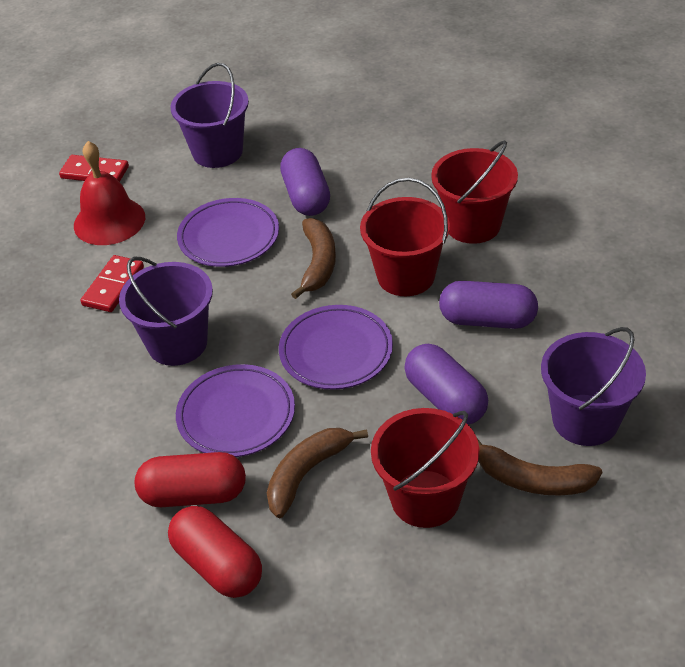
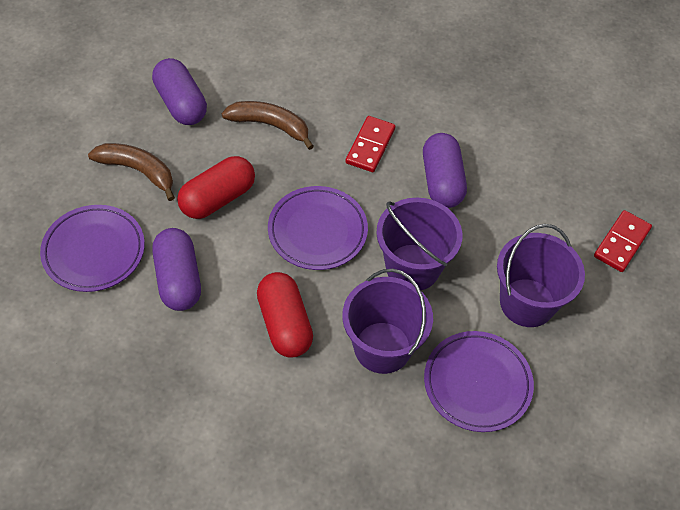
brown banana: 3 -> 2
red bell: 1 -> 0
red bucket: 3 -> 0

